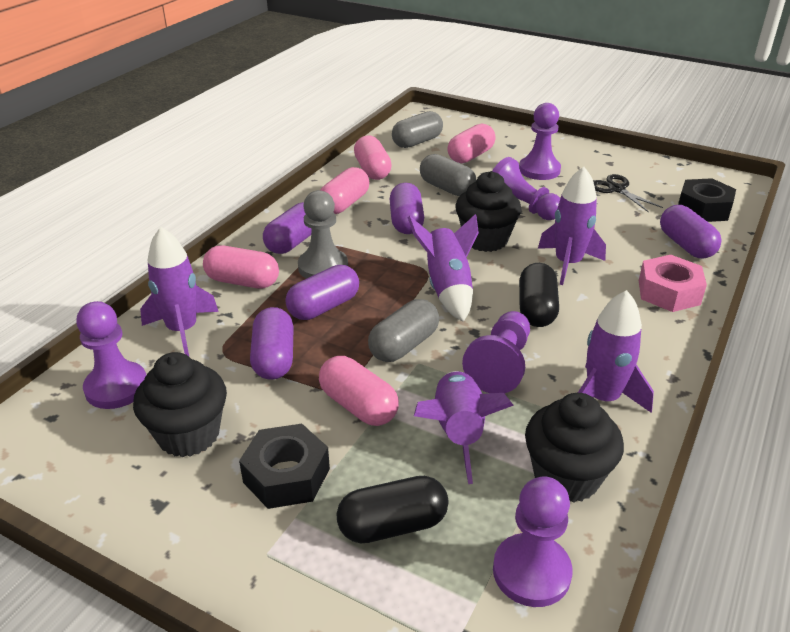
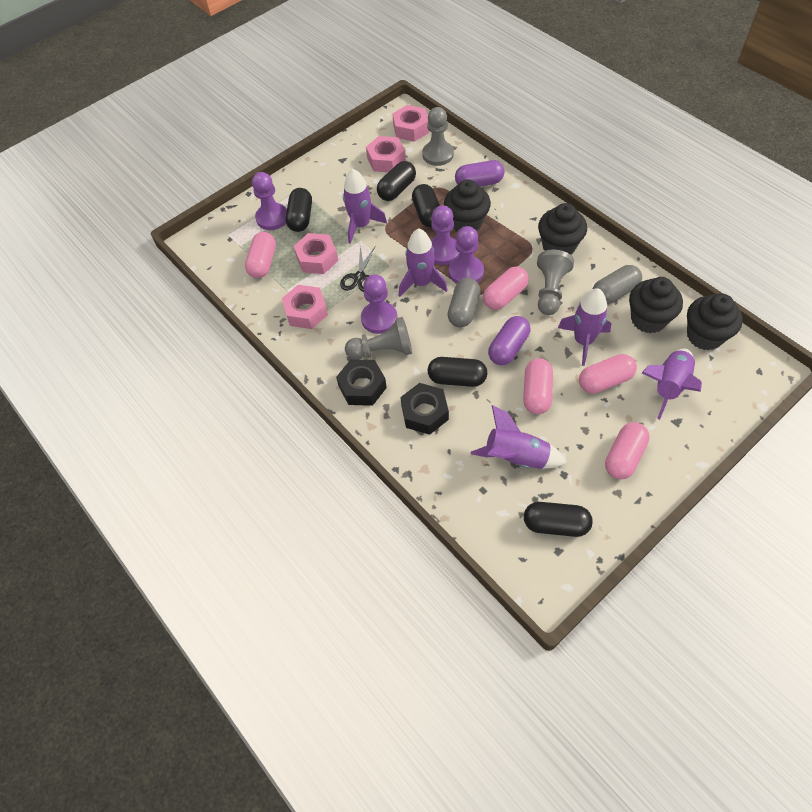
black capsule: 2 -> 5
black cupcake: 3 -> 4
grey capsule: 3 -> 2
grey pawn: 1 -> 3
pink nut: 1 -> 4
purple capsule: 5 -> 2
purple pawn: 5 -> 4

